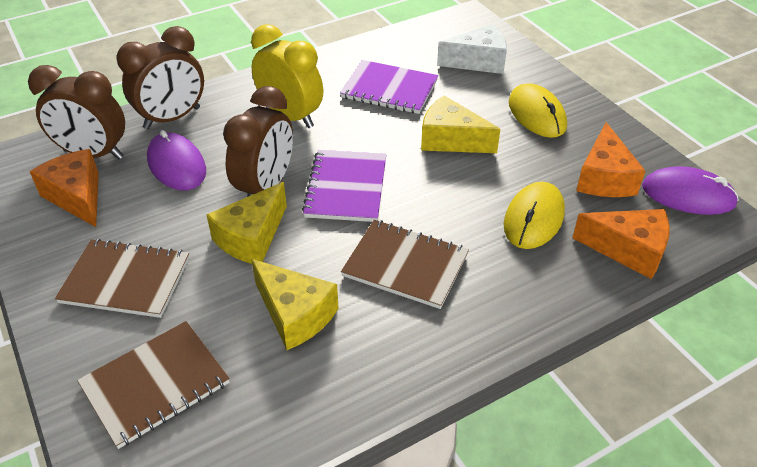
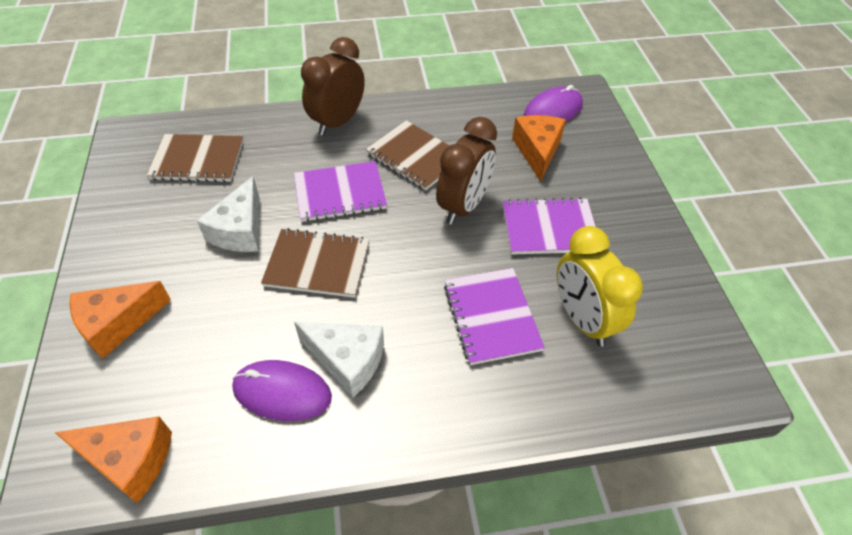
brown clock: 3 -> 2
purple notebook: 2 -> 3
white cheese: 1 -> 2
yellow cheese: 3 -> 0
yellow mouse: 2 -> 0

